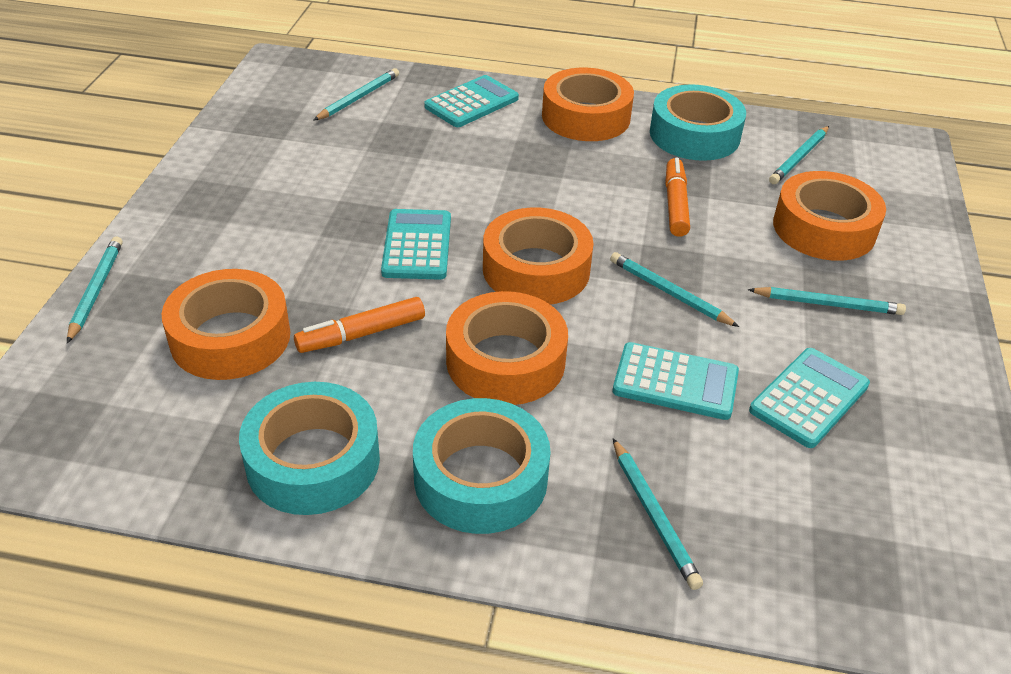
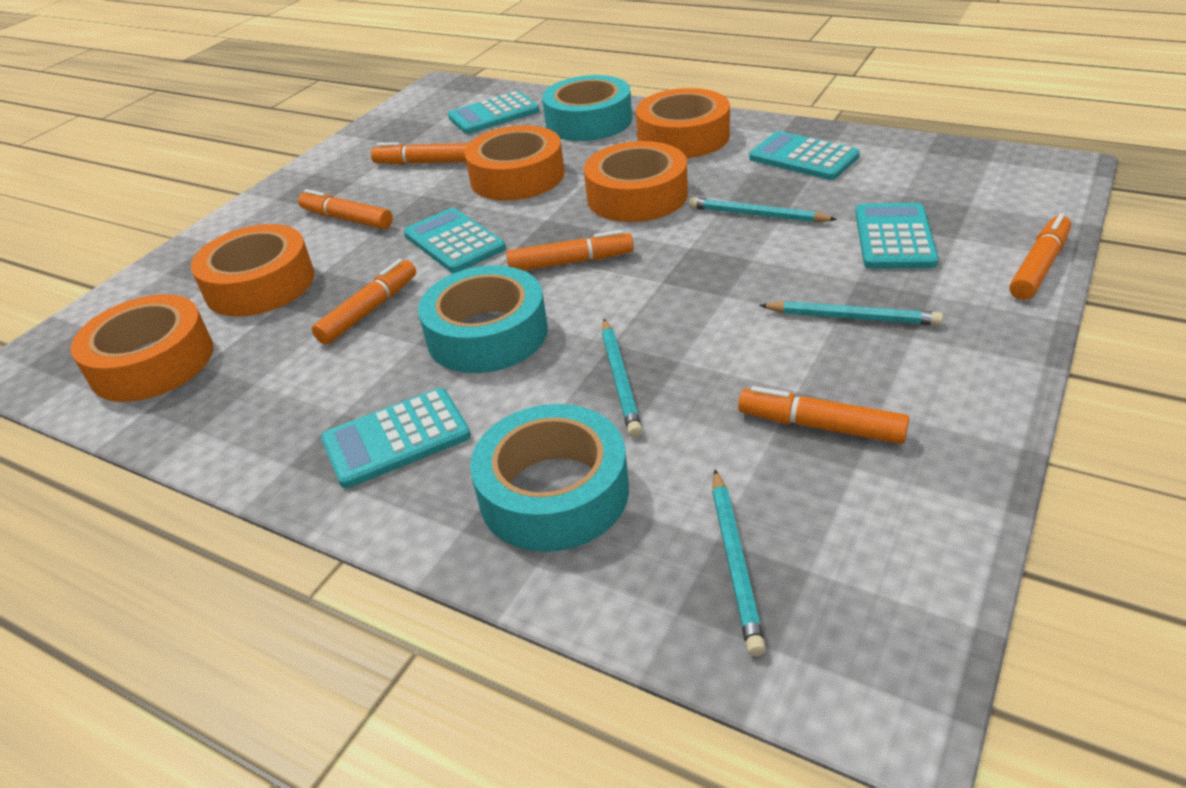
orange marker: 2 -> 6
turquoise calculator: 4 -> 5
turquoise pencil: 6 -> 4

